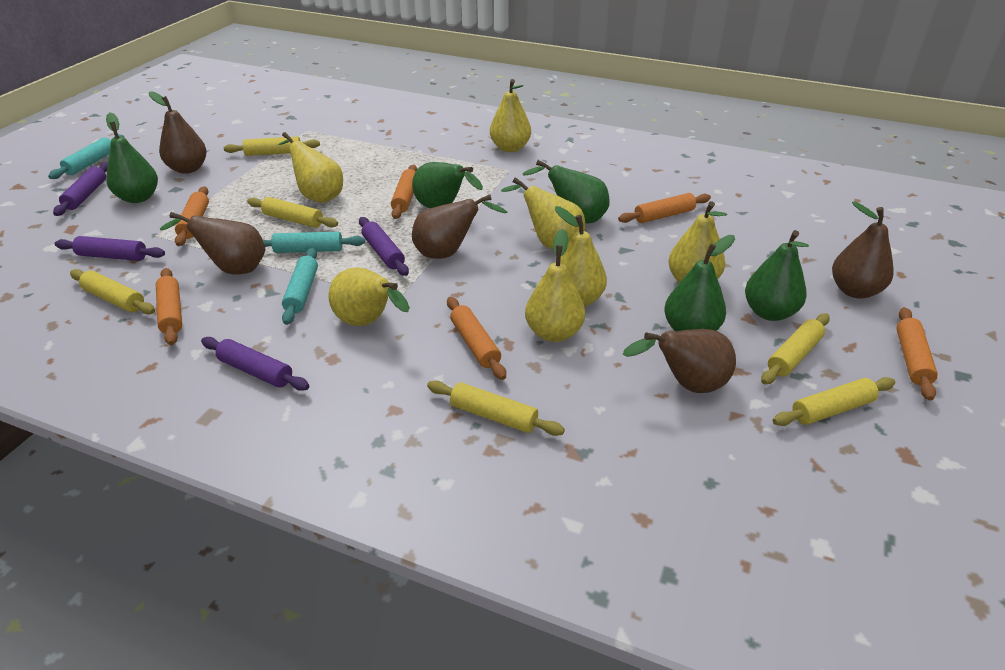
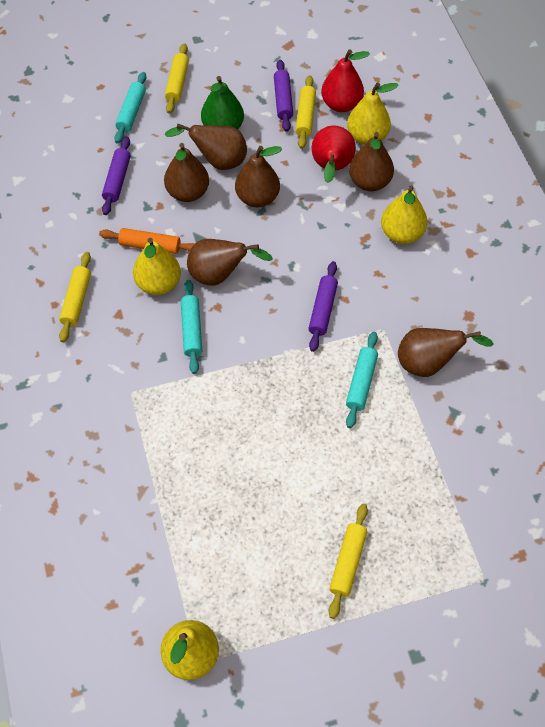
brown pear: 5 -> 6
green pear: 5 -> 1
orange rolling pin: 6 -> 1
purple rolling pin: 4 -> 3
red pear: 0 -> 2
yellow pear: 7 -> 4
yellow rolling pin: 6 -> 4

